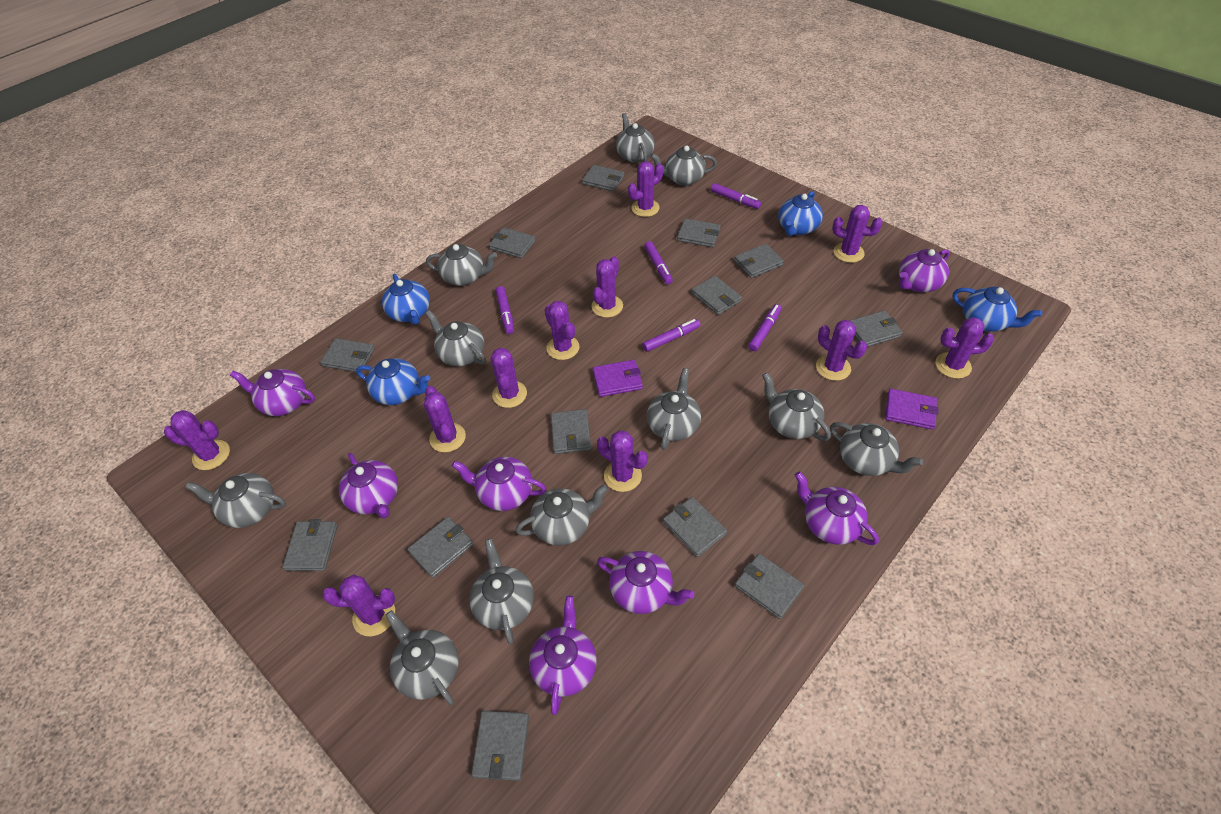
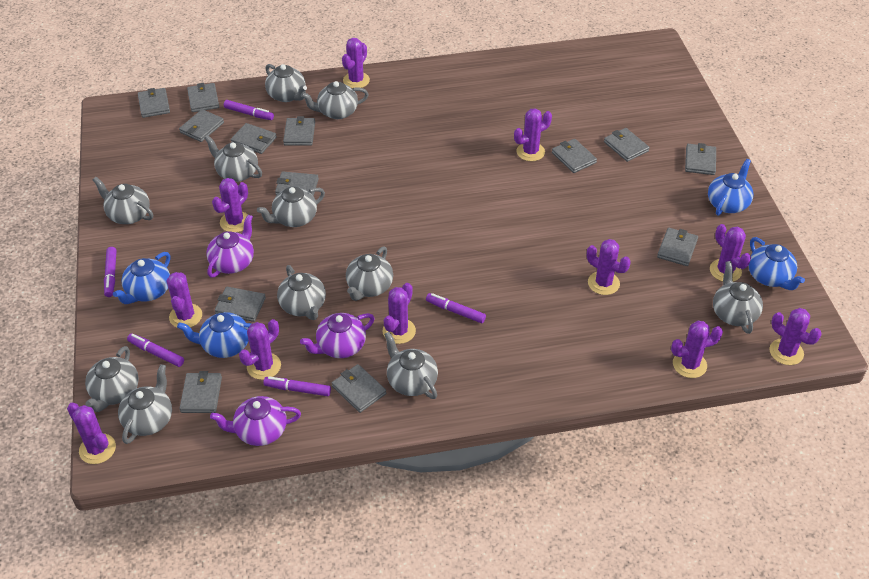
purple teapot: 7 -> 3
purple wallet: 2 -> 0

